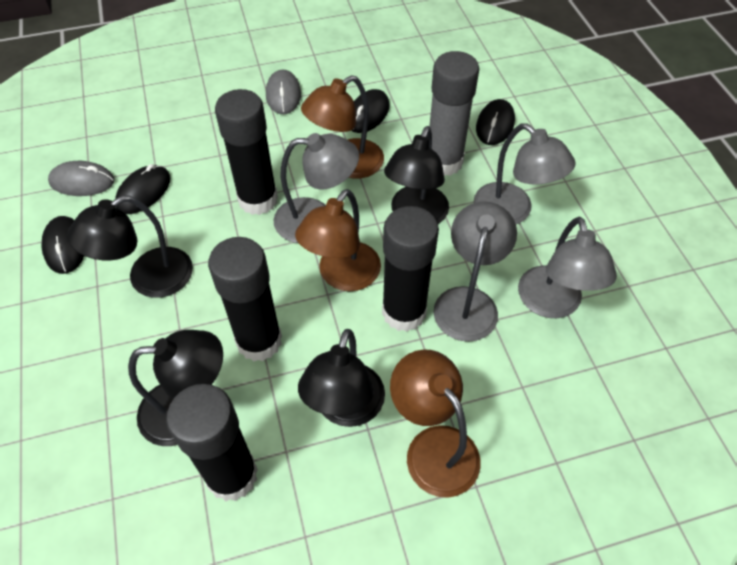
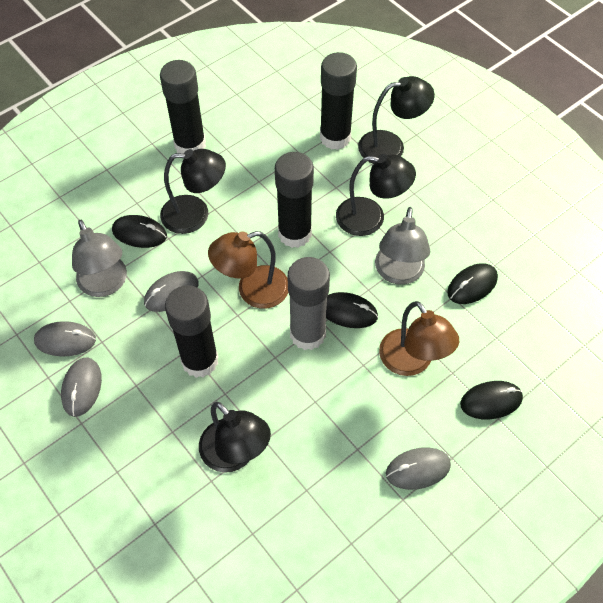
brown lamp: 3 -> 2
grey lamp: 4 -> 2
grey mouse: 2 -> 4

